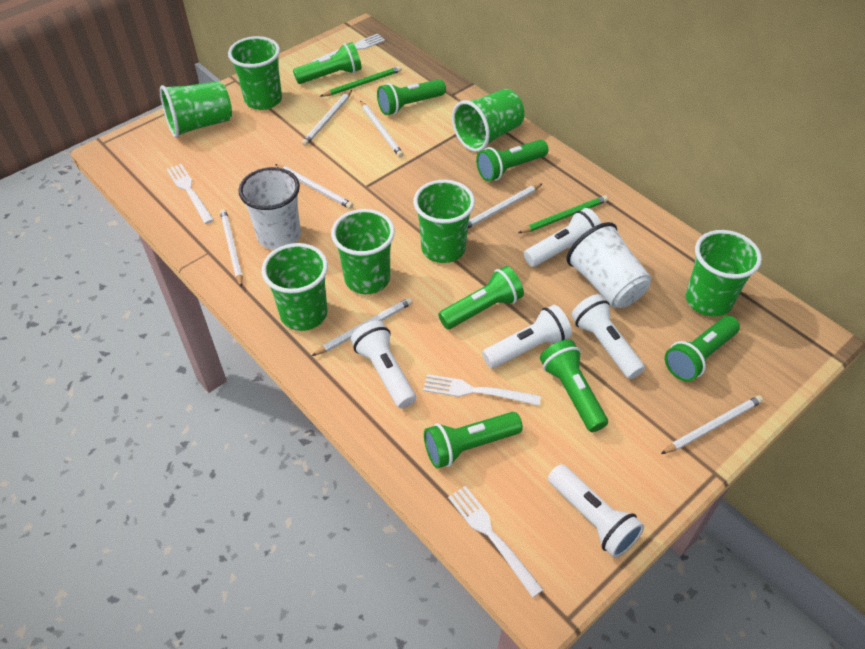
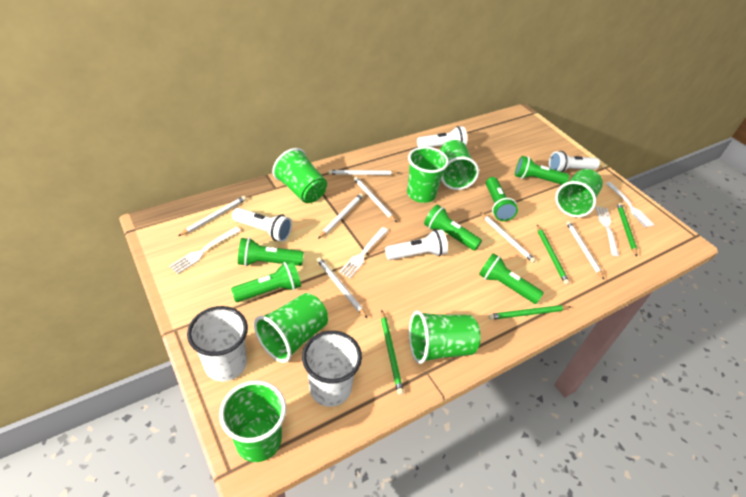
green flashlight: 7 -> 6
green pencil: 2 -> 4
white flashlight: 5 -> 4

